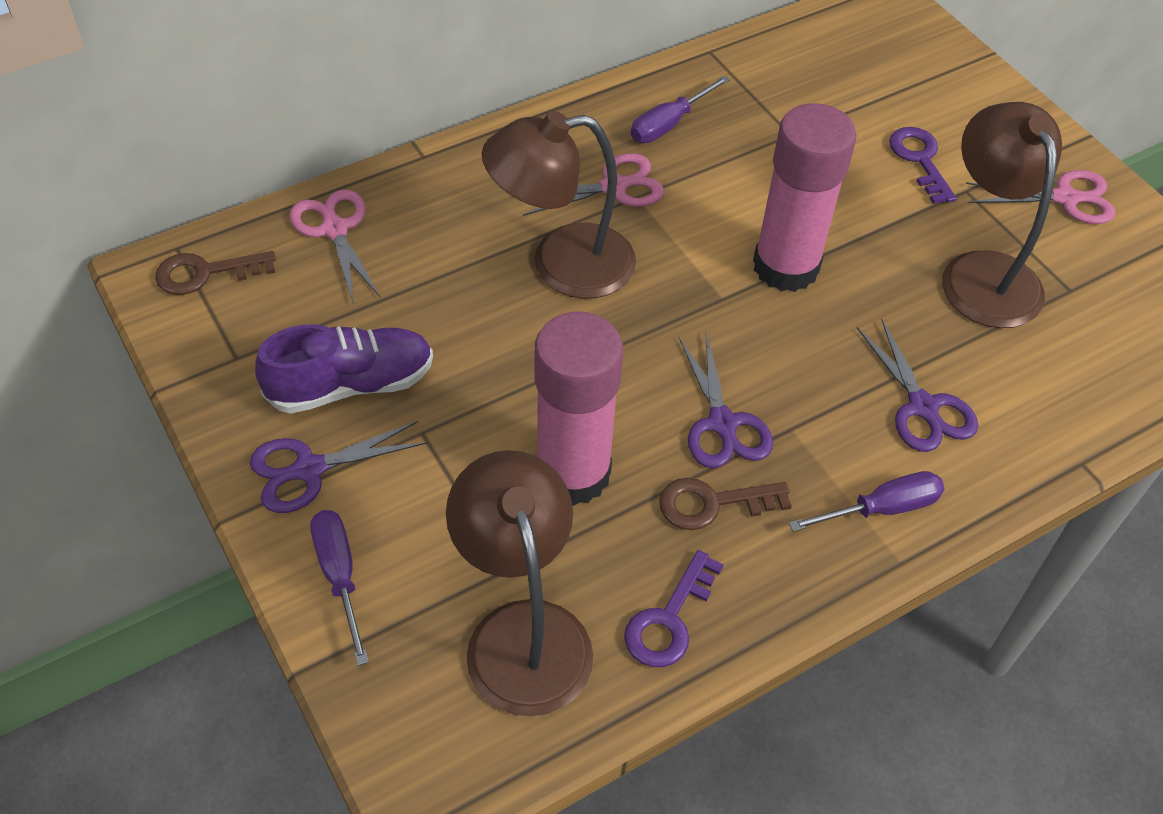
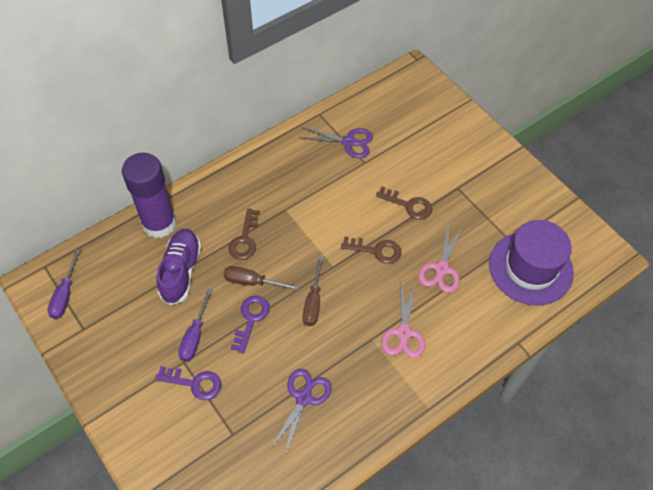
brown key: 2 -> 3
brown lamp: 3 -> 0
brown screwdriver: 0 -> 2
pink glue stick: 2 -> 0
pink scissors: 3 -> 2
purple glue stick: 0 -> 1
purple hat: 0 -> 1
purple scissors: 3 -> 2
purple screwdriver: 3 -> 2

